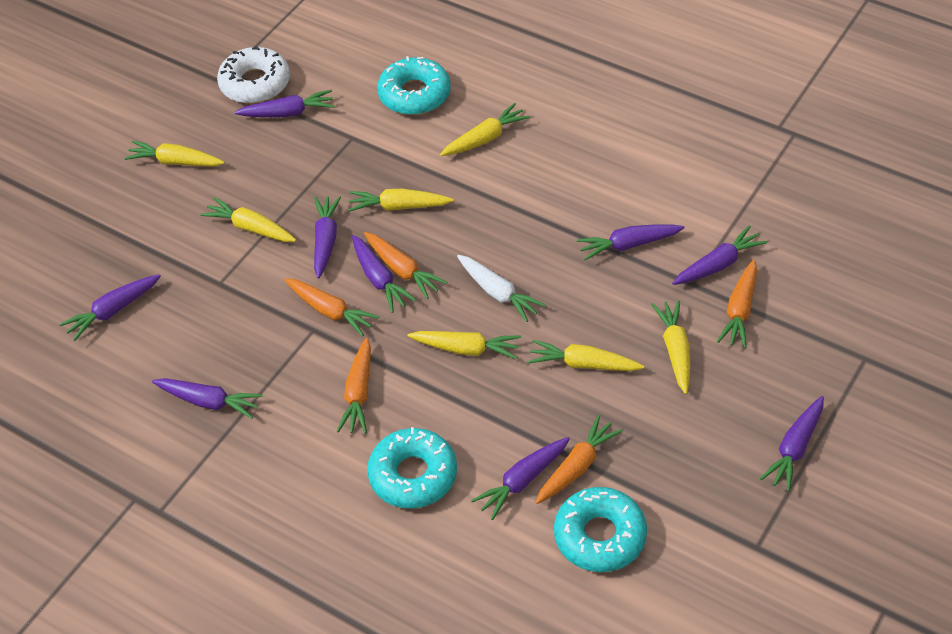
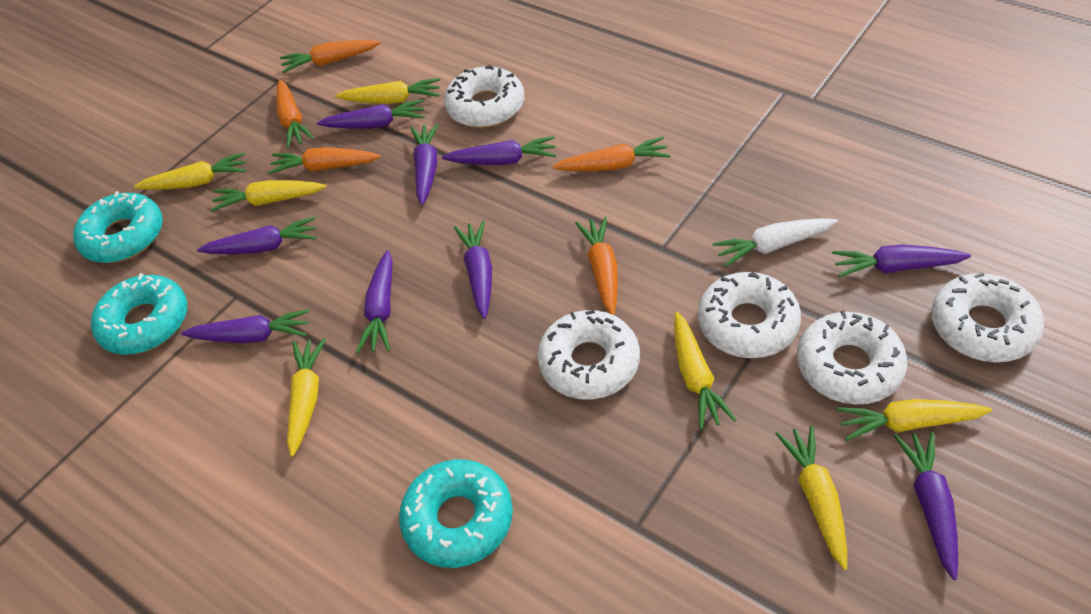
white donut: 1 -> 5

